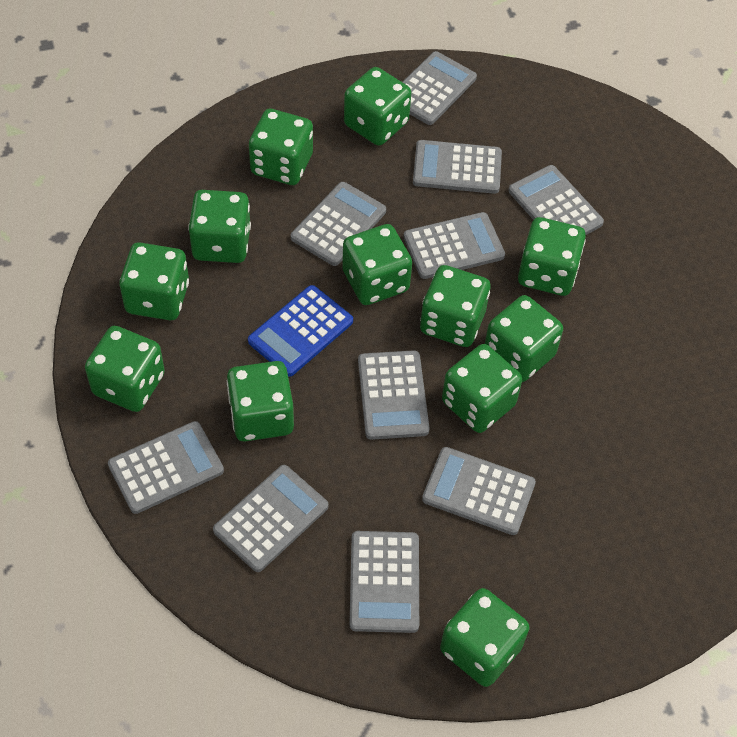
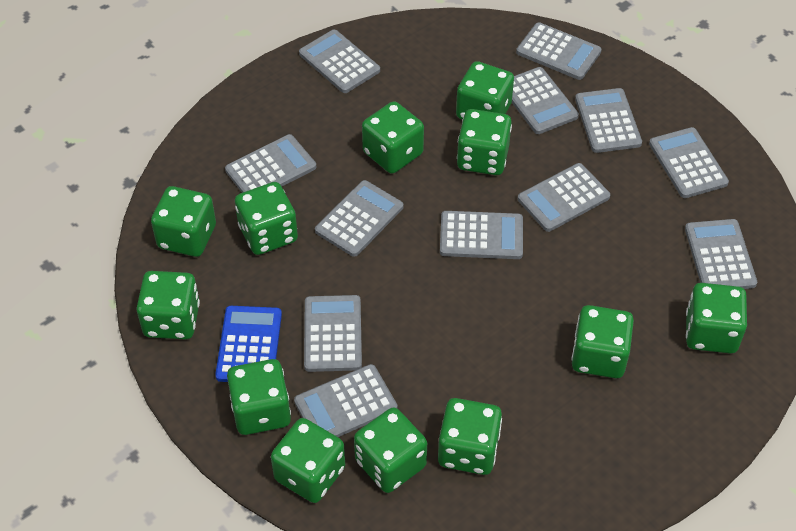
grey calculator: 10 -> 12

